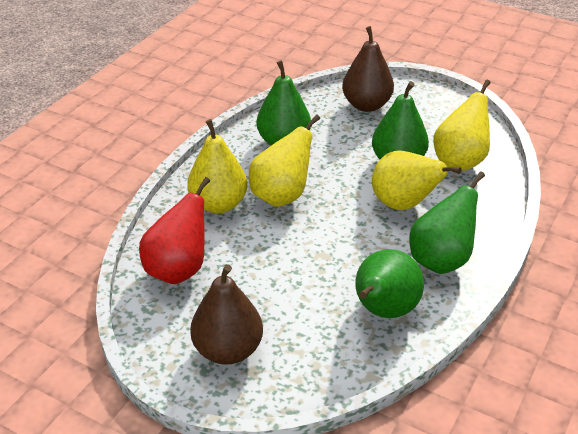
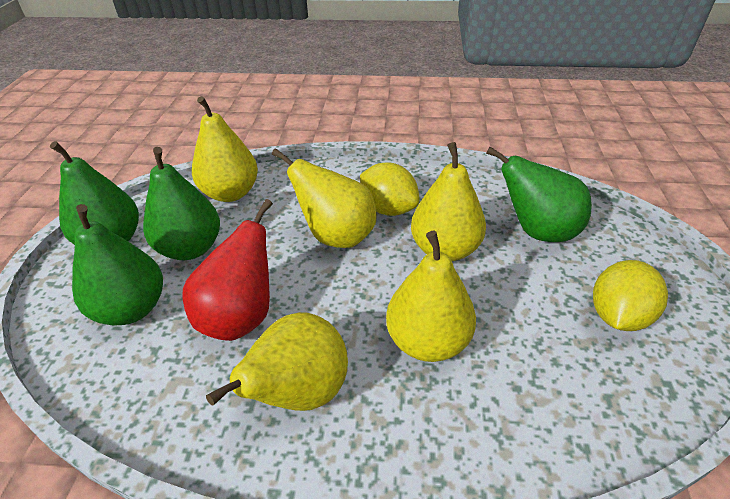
brown pear: 2 -> 0
yellow lemon: 0 -> 2
yellow pear: 4 -> 5

